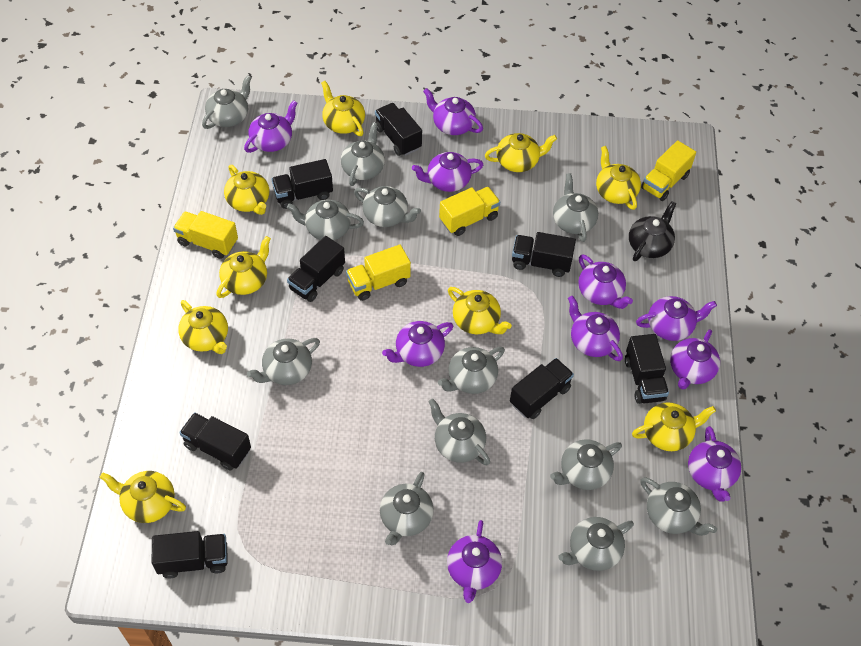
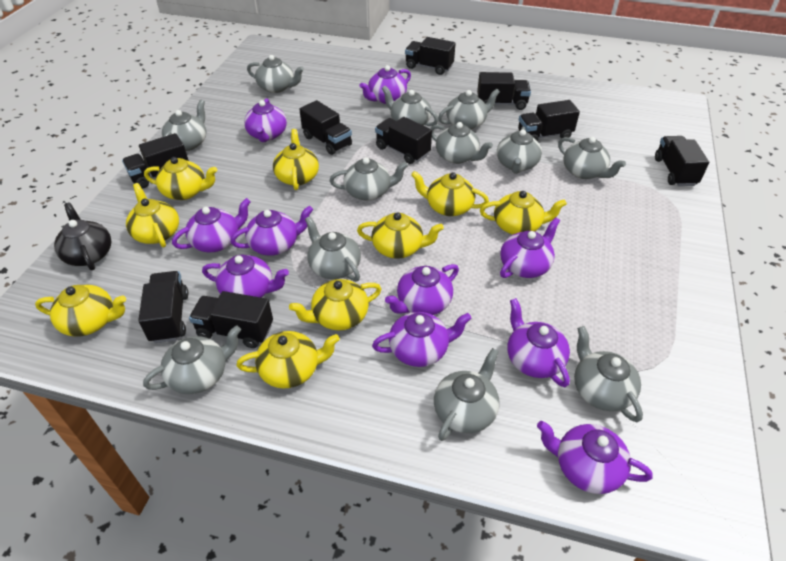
black truck: 8 -> 9
yellow truck: 4 -> 0

